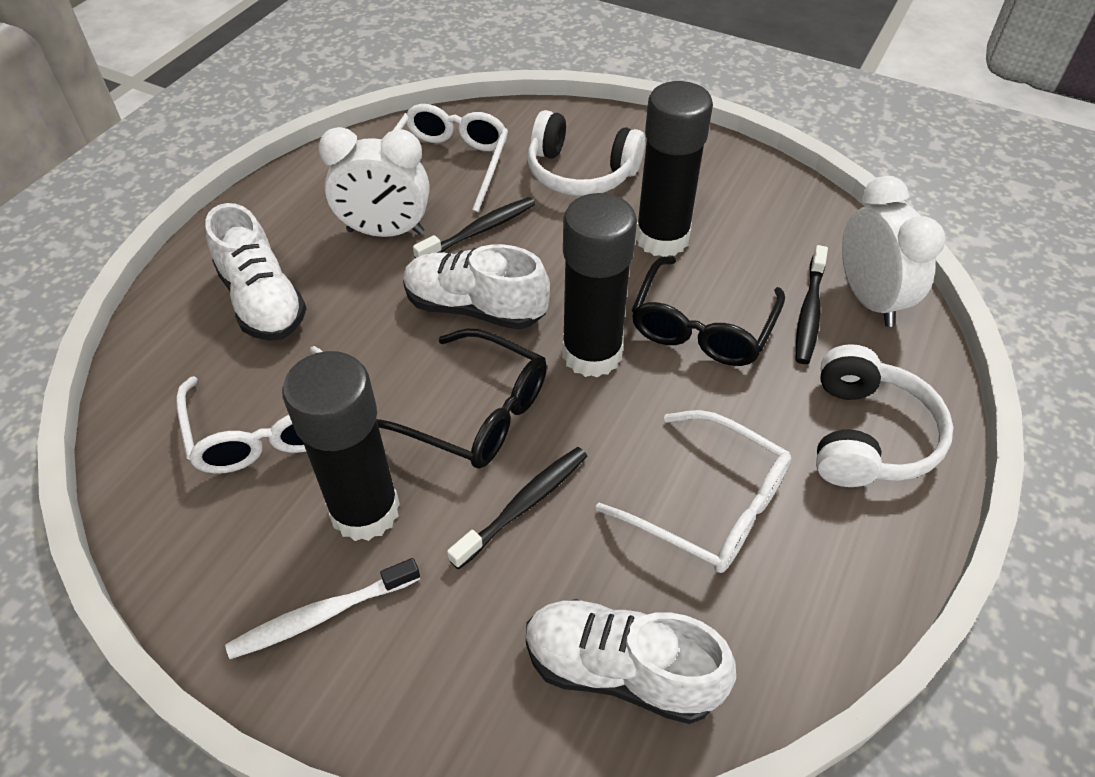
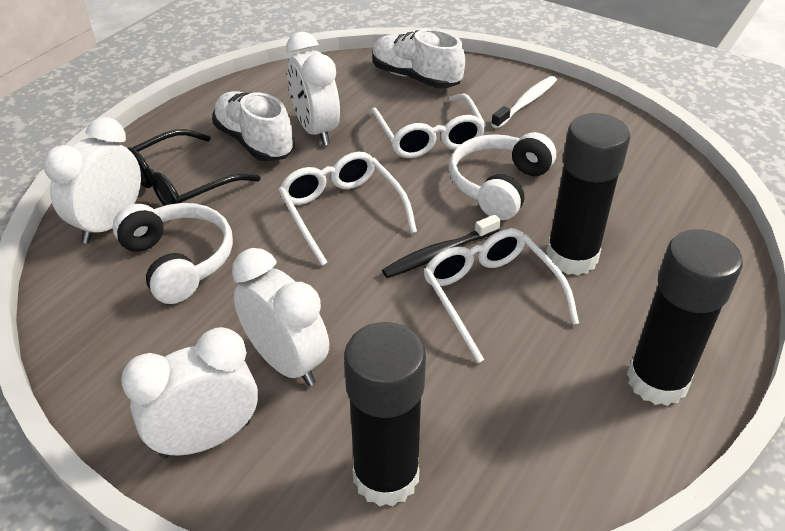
black glasses: 2 -> 1
black toothbrush: 3 -> 1
white clock: 2 -> 4
white shoe: 3 -> 2

